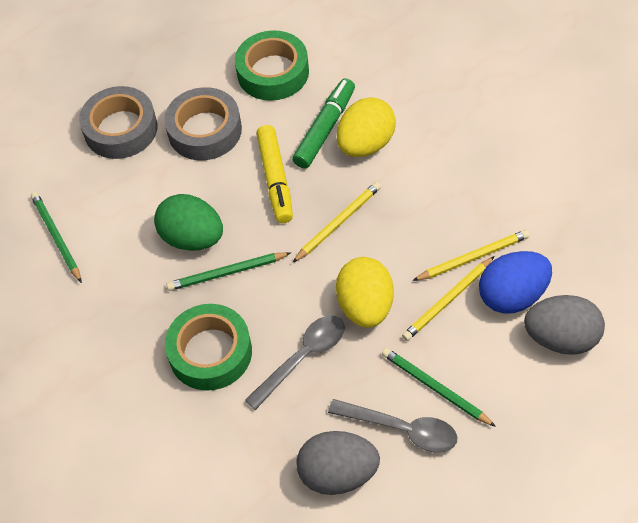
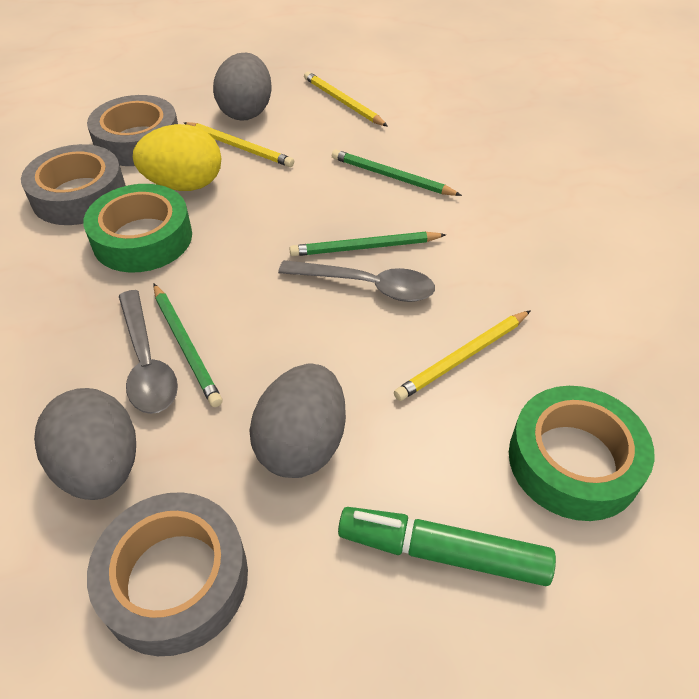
blue egg: 1 -> 0
green egg: 1 -> 0
grey egg: 2 -> 3
grey tape: 2 -> 3
yellow egg: 2 -> 1
yellow marker: 1 -> 0

